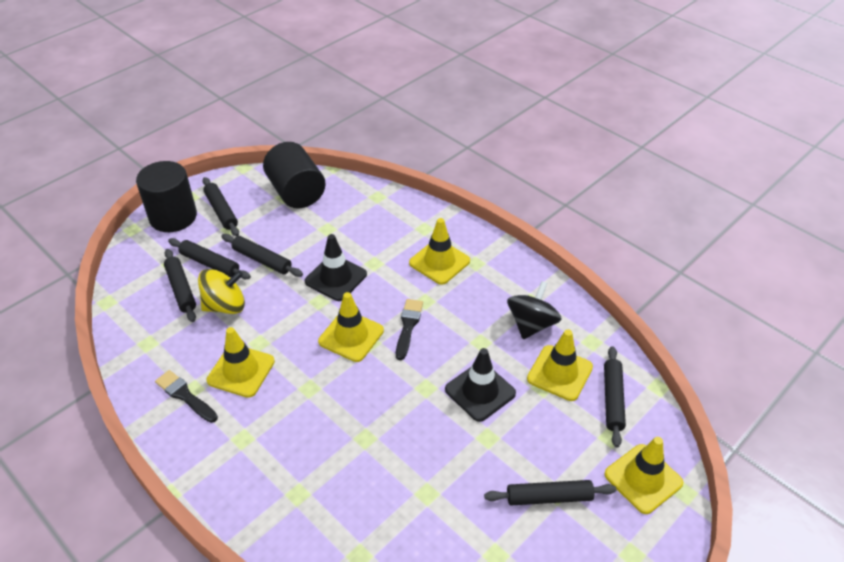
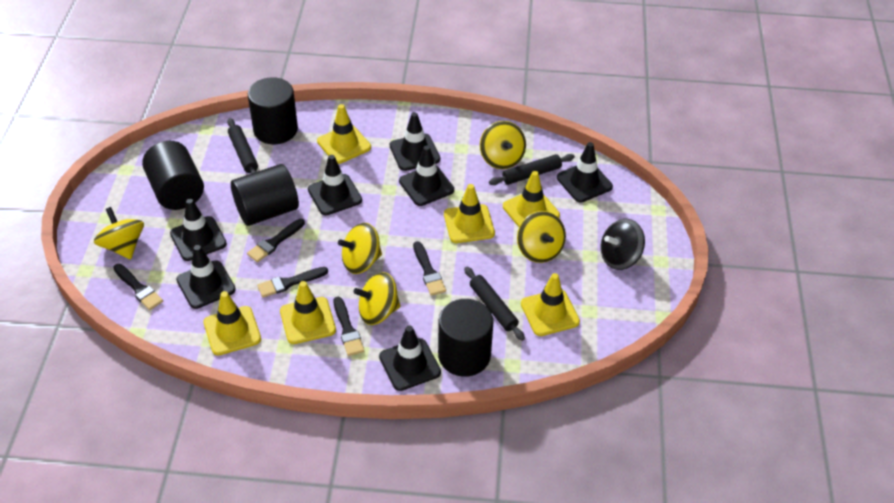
black brush: 2 -> 5
black cylinder: 2 -> 4
black rolling pin: 6 -> 3
black traffic cone: 2 -> 7
yellow spinning top: 1 -> 5
yellow traffic cone: 5 -> 6

